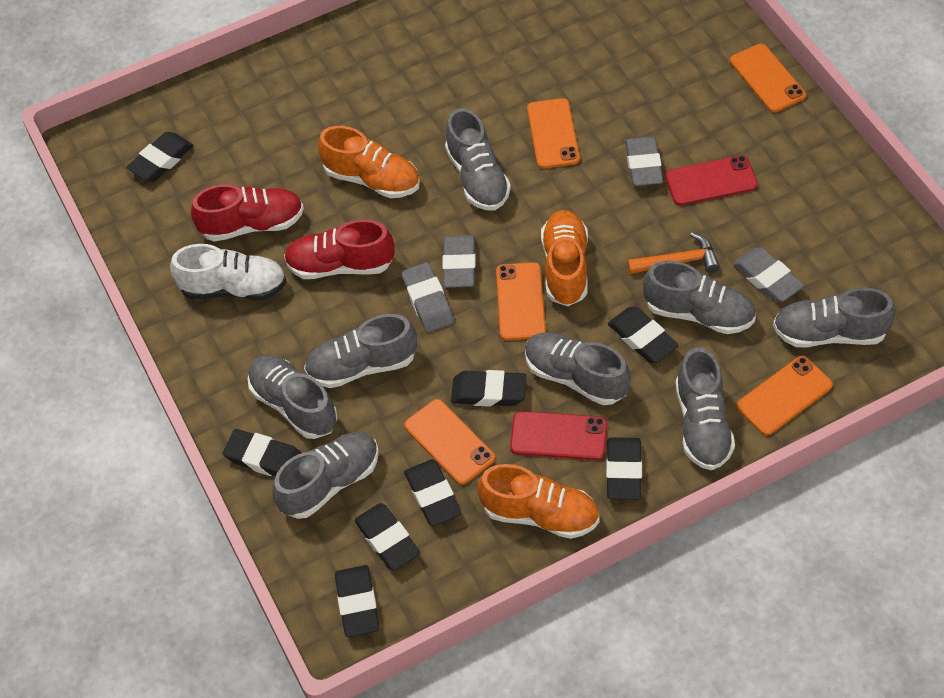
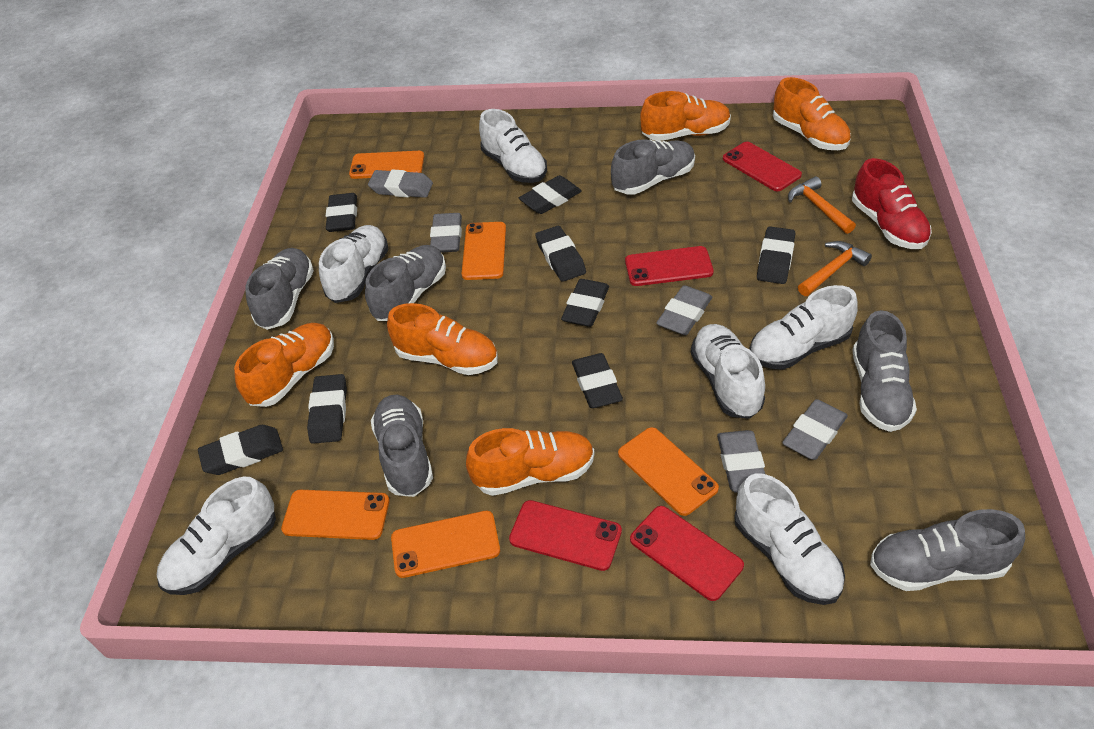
grey eraser: 4 -> 5
grey shoe: 8 -> 6
orange hammer: 1 -> 2
orange shoe: 3 -> 5
red phone: 2 -> 4
red shoe: 2 -> 1
white shoe: 1 -> 6

